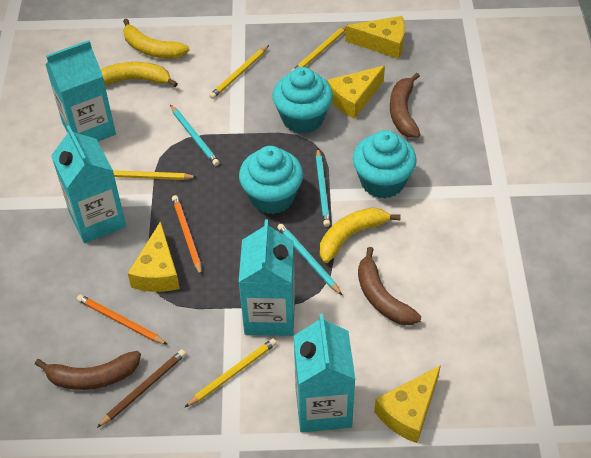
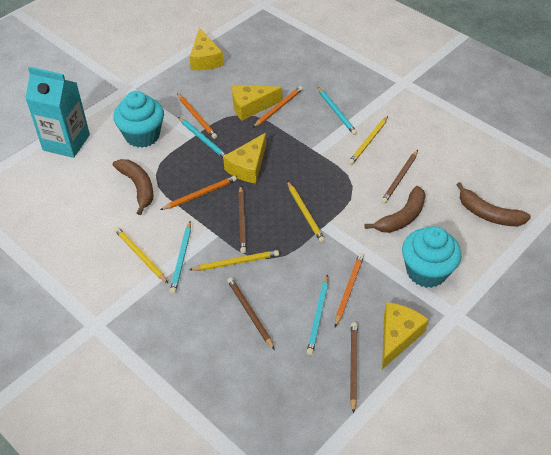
brown pencil: 1 -> 4
orange pencil: 2 -> 4
turquoise carton: 4 -> 1
turquoise cupcake: 3 -> 2
turquoise pencil: 3 -> 4
yellow banana: 3 -> 0

